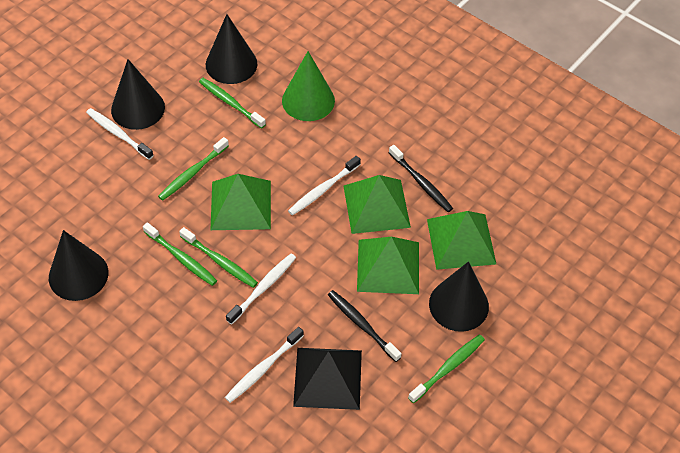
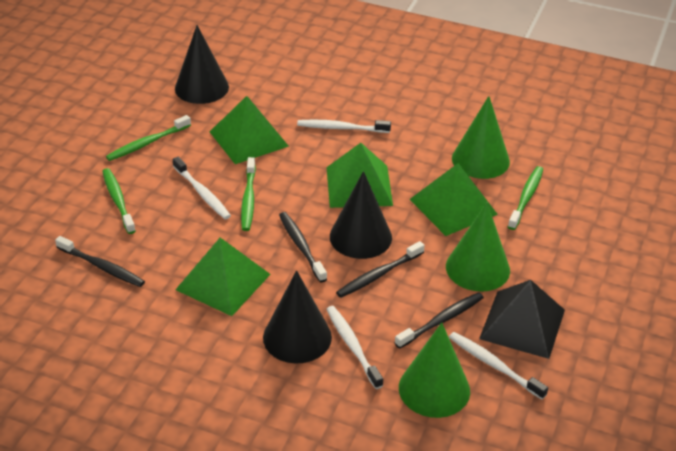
black cone: 4 -> 3
black toothbrush: 2 -> 4
green cone: 1 -> 3
green toothbrush: 5 -> 4

